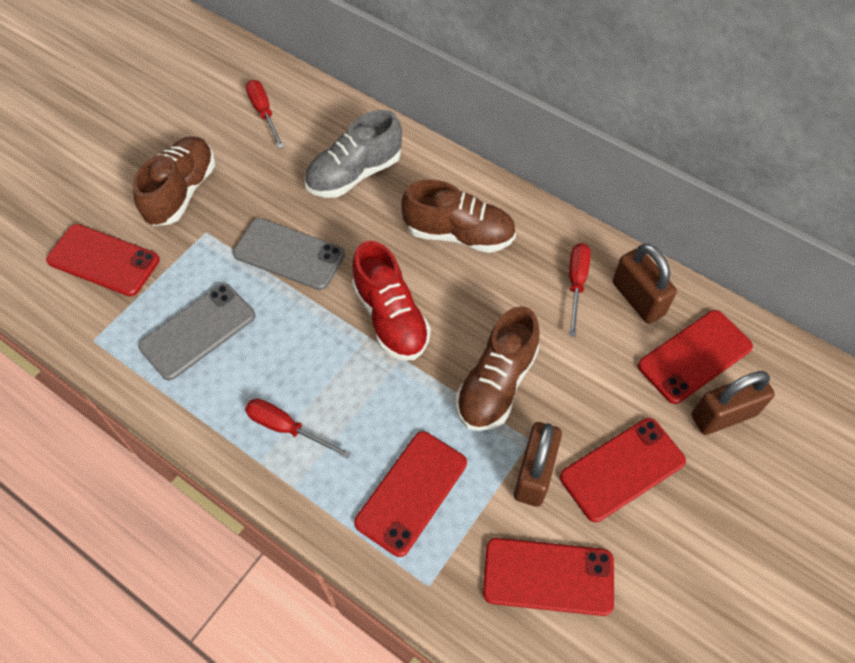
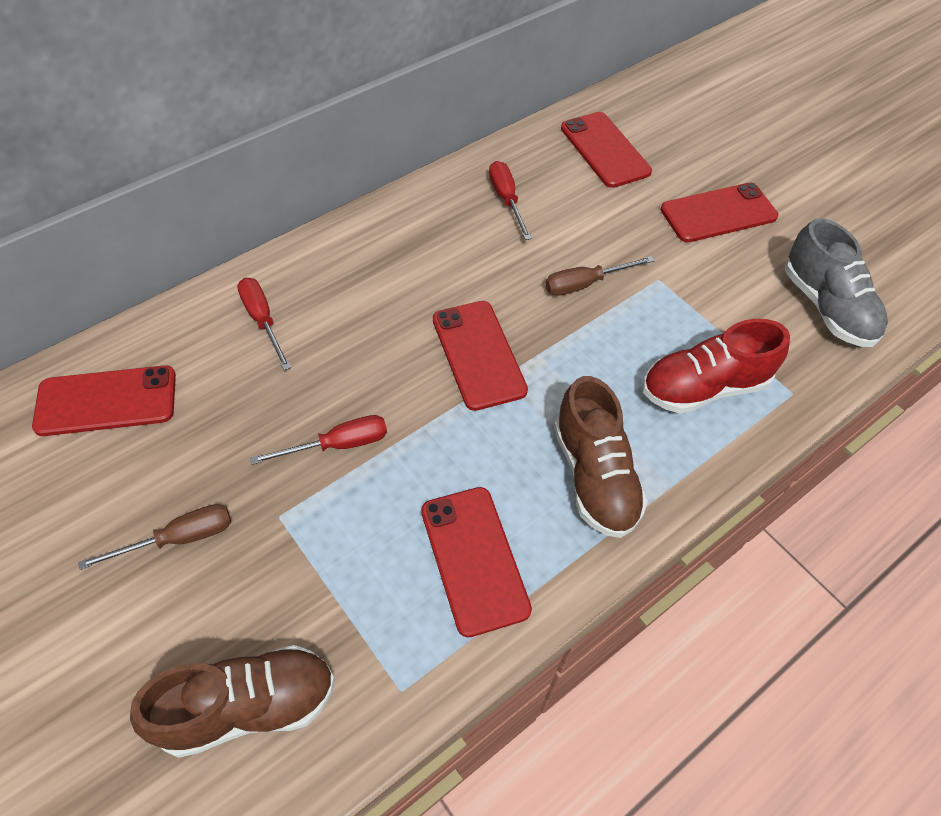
brown padlock: 3 -> 0
brown screwdriver: 0 -> 2
brown shoe: 3 -> 2
grey phone: 2 -> 0

